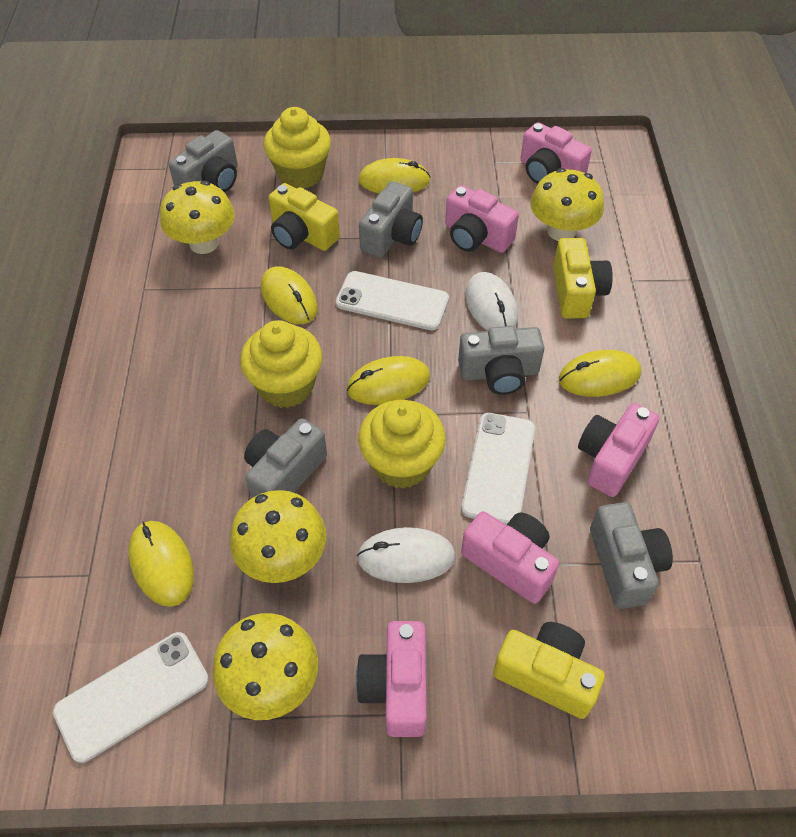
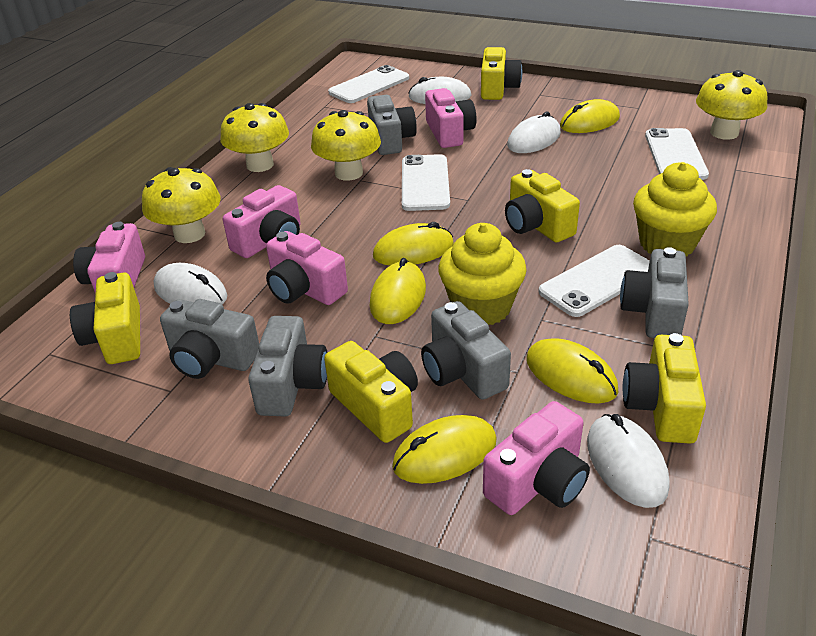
white mouse: 2 -> 4
white phone: 3 -> 4
yellow camera: 3 -> 5
yellow cupcake: 3 -> 2

